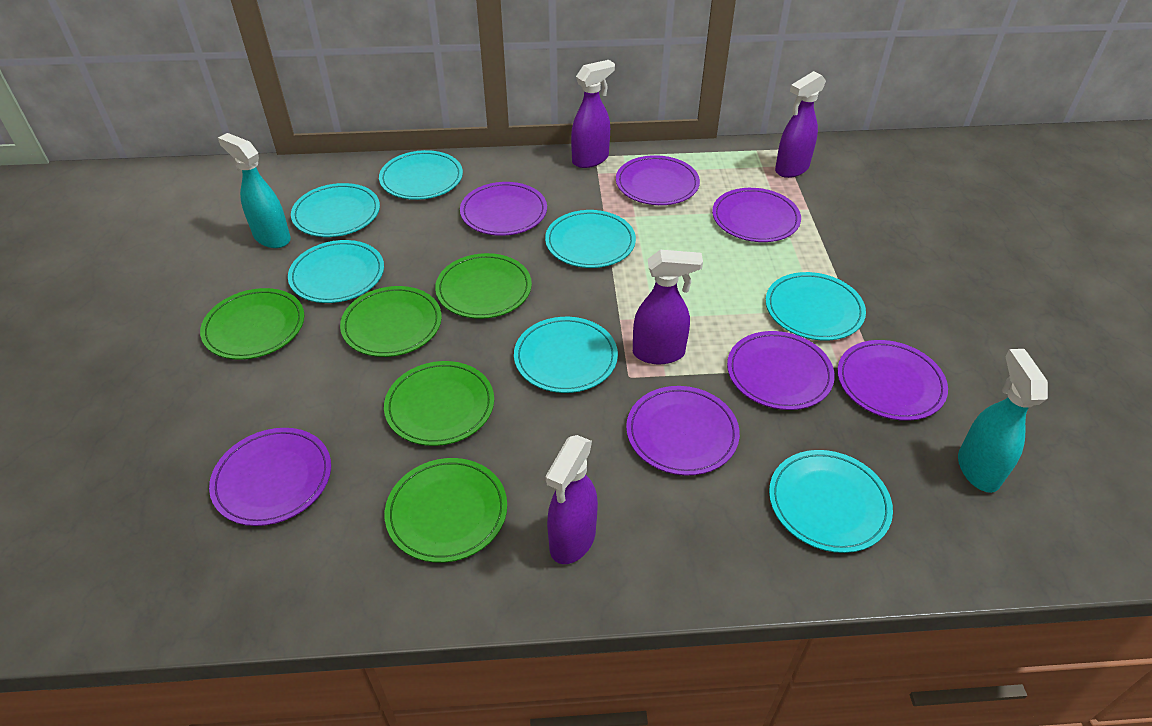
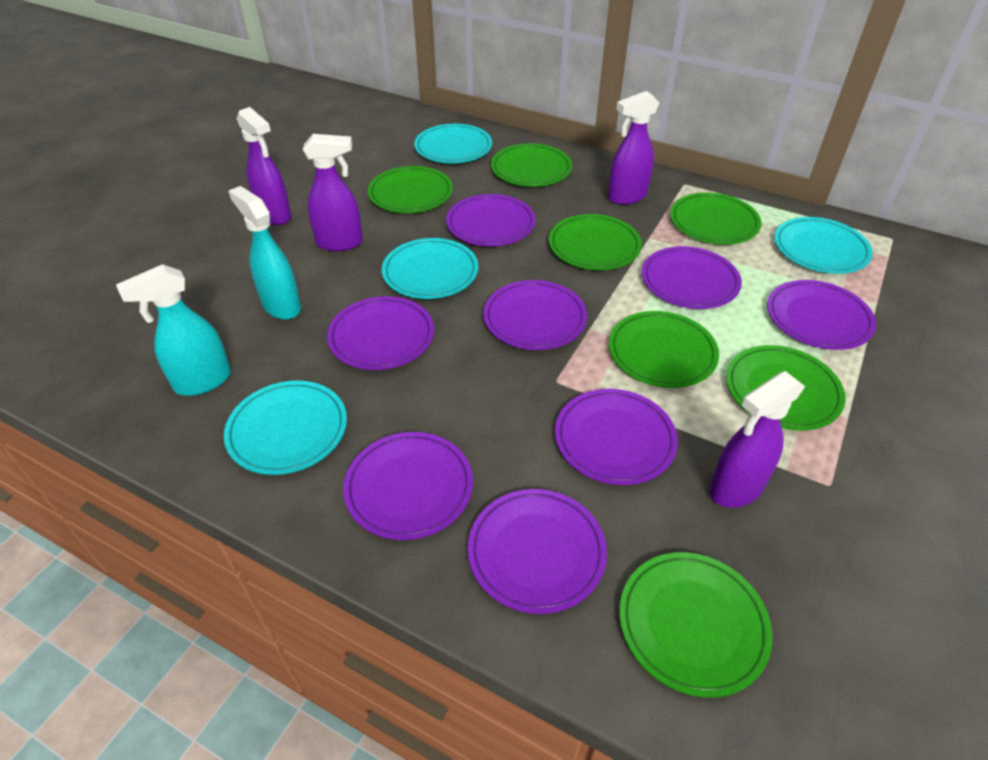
green plate: 5 -> 7
purple plate: 7 -> 8
turquoise plate: 7 -> 4

